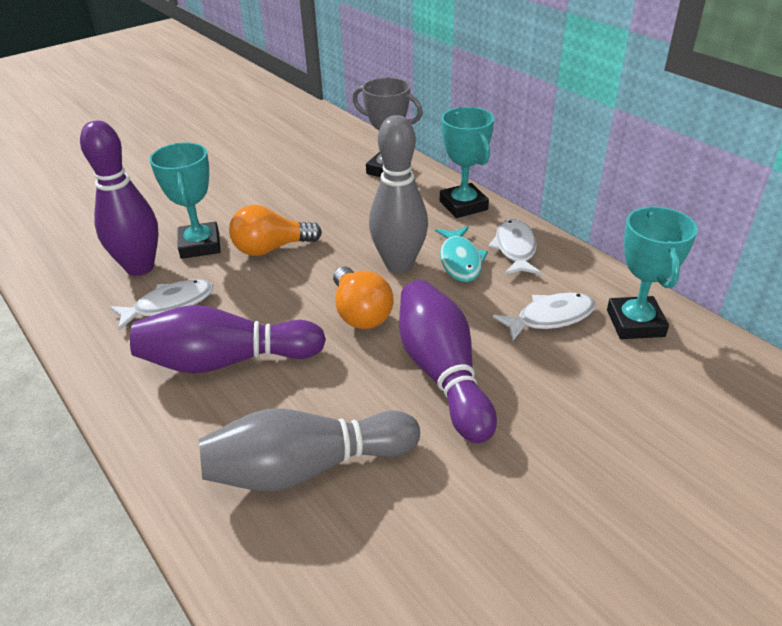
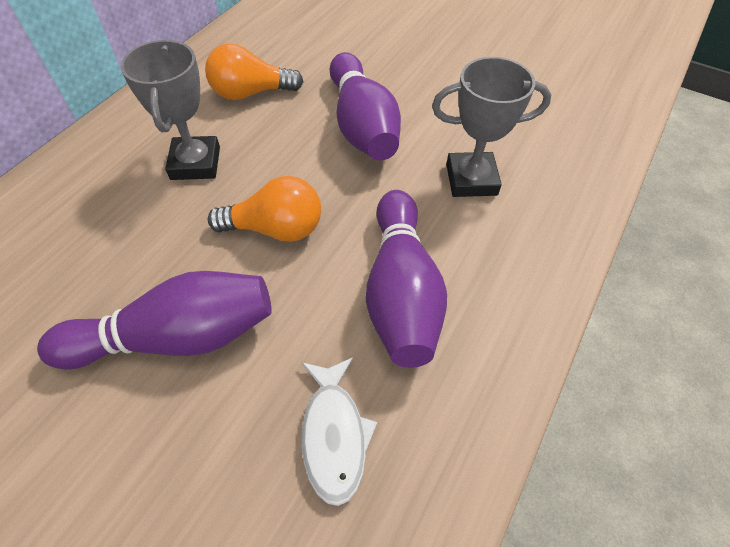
grey bowling pin: 2 -> 0
grey trophy: 1 -> 2
turquoise fish: 1 -> 0
turquoise trophy: 3 -> 0
white fish: 3 -> 1

